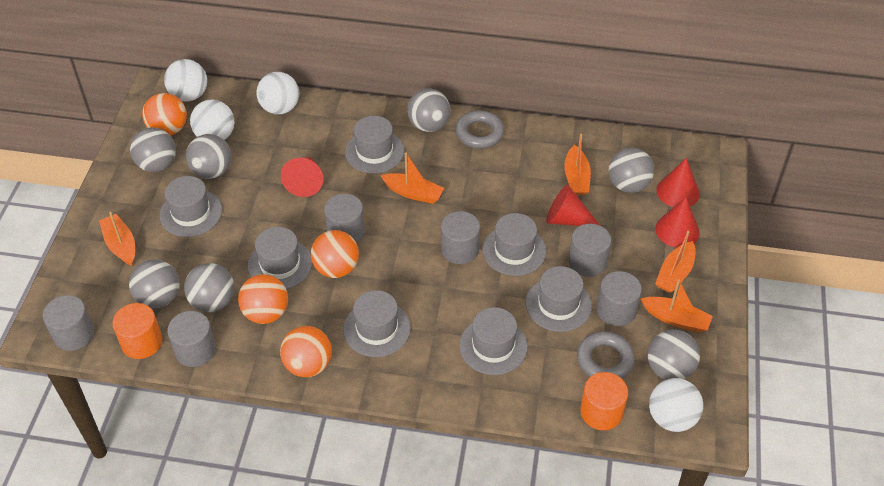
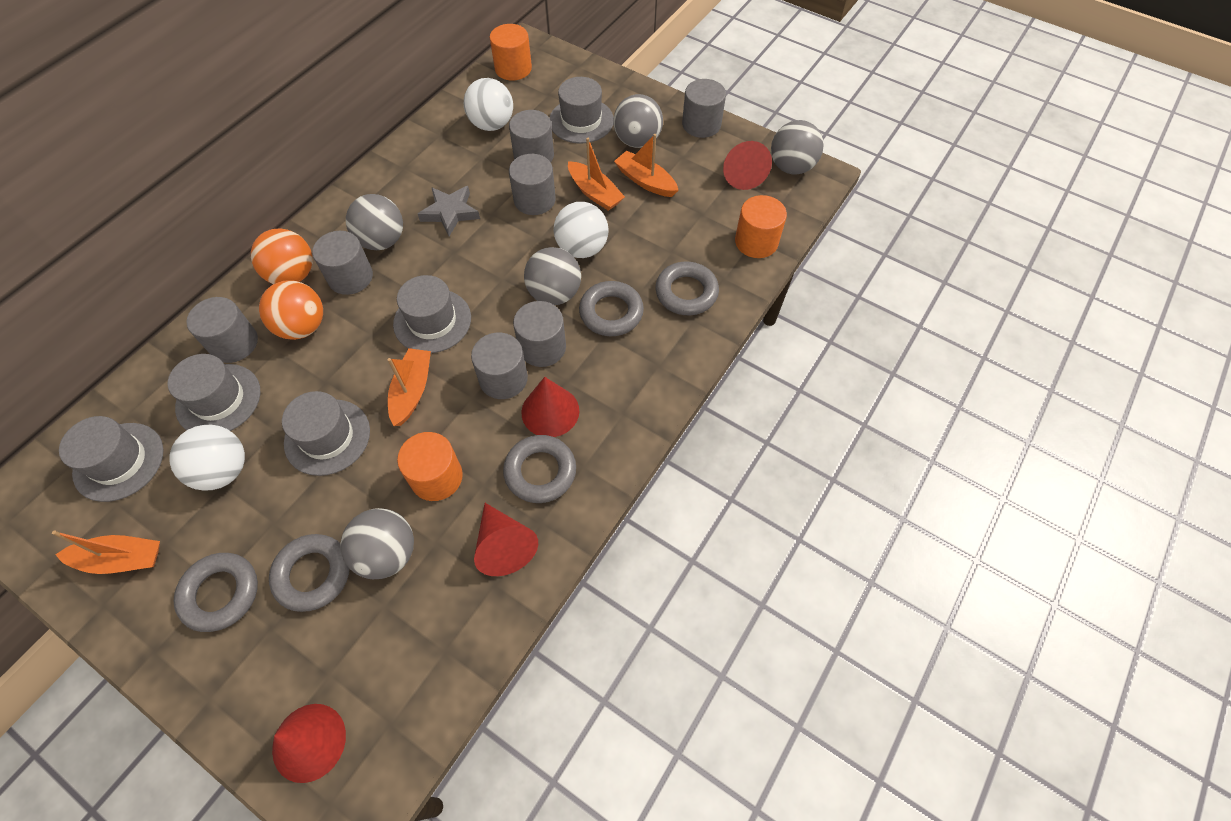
grey ball: 7 -> 5
grey cylinder: 6 -> 7
grey hat: 7 -> 5
grey ring: 2 -> 5
grey star: 0 -> 1
orange ball: 4 -> 2
orange boat: 5 -> 4
orange cylinder: 2 -> 3
white ball: 4 -> 3

